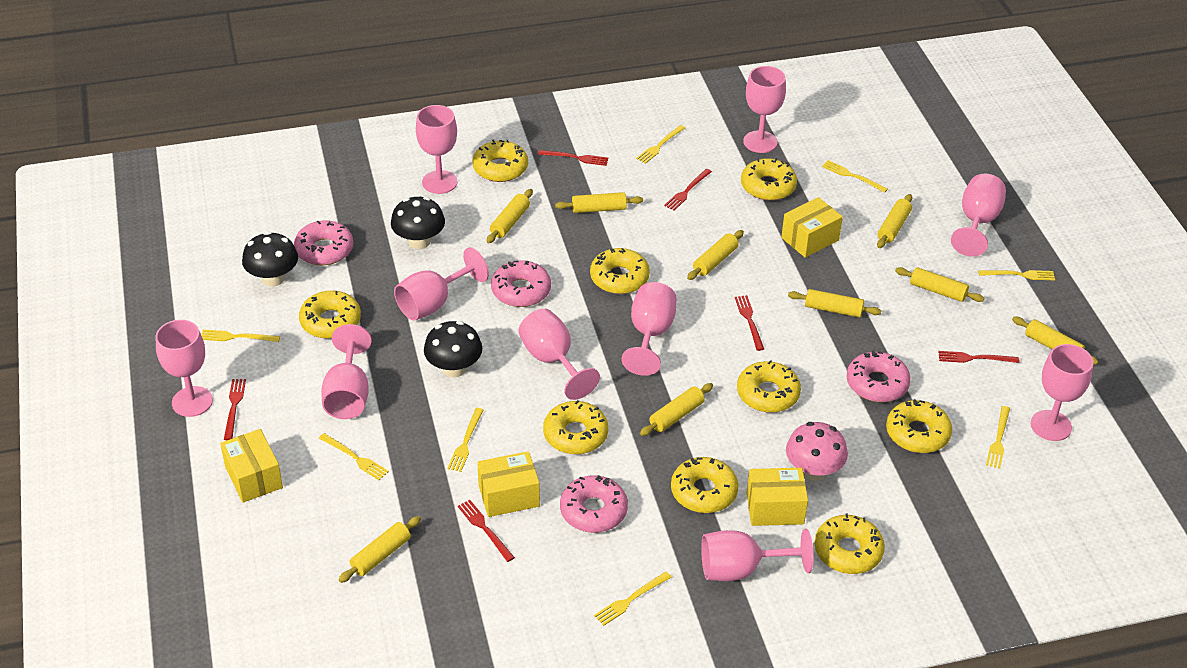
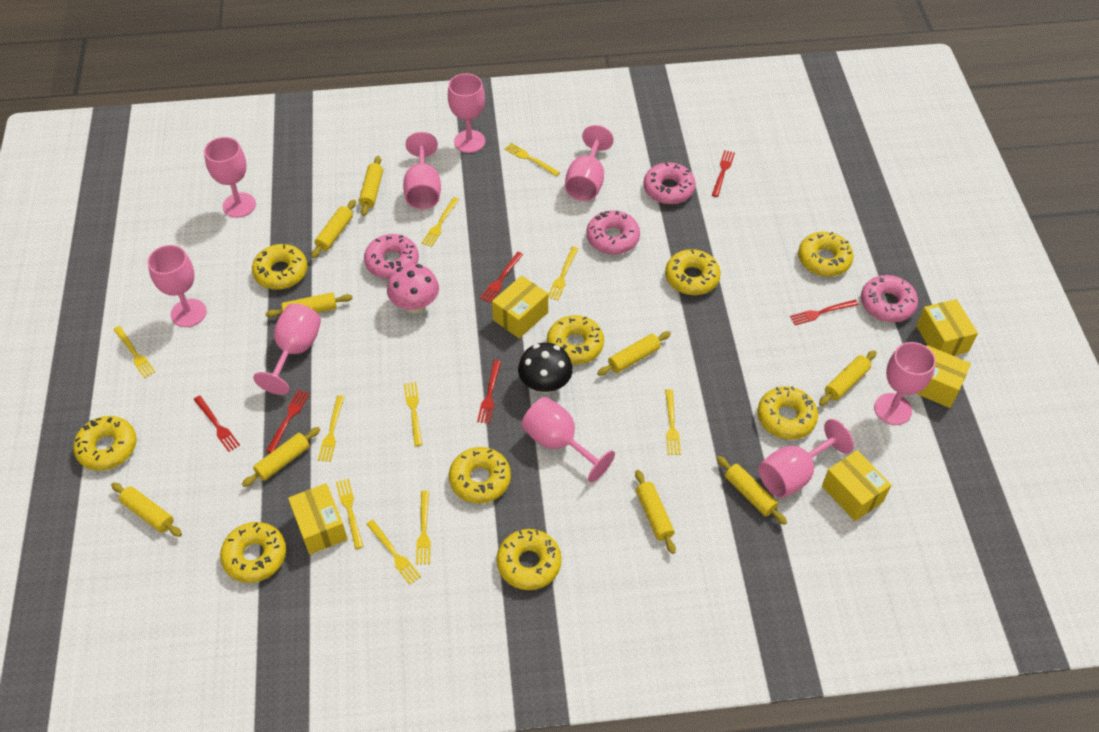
black mushroom: 3 -> 1
pink goblet: 10 -> 9
yellow box: 4 -> 5
yellow fork: 8 -> 10

